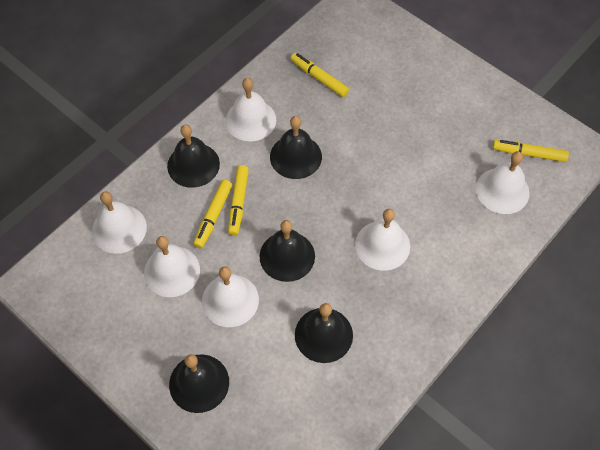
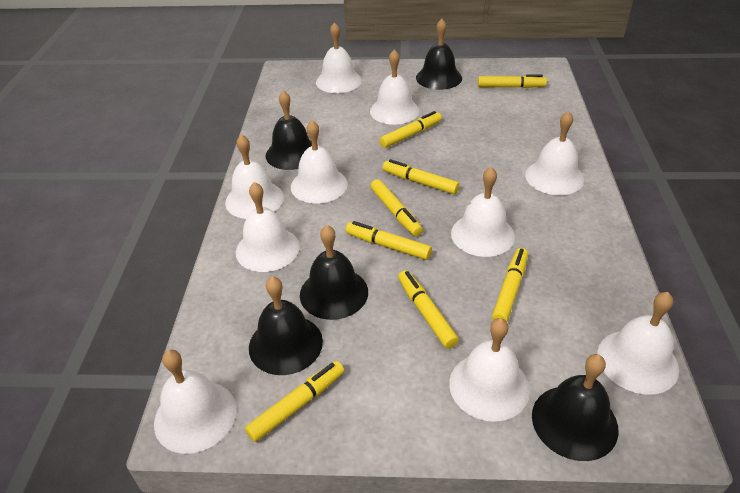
white bell: 6 -> 10
yellow marker: 4 -> 8

